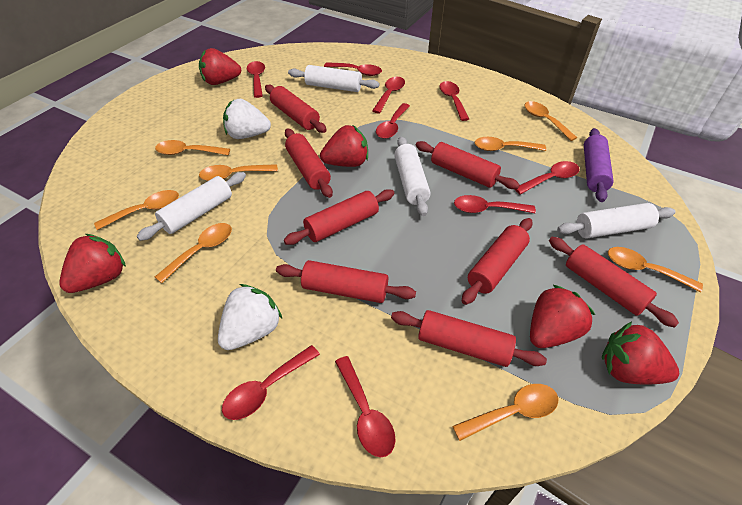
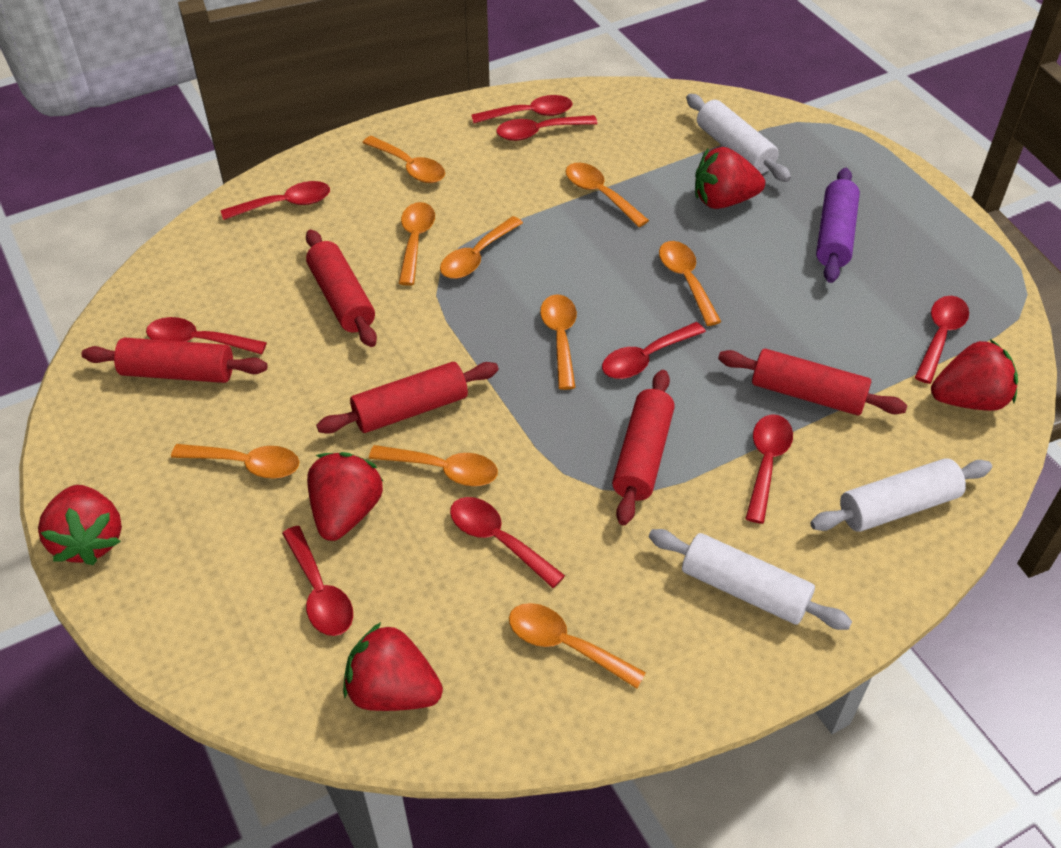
orange spoon: 8 -> 9
red rolling pin: 8 -> 5
white rolling pin: 4 -> 3
white strawberry: 2 -> 0

